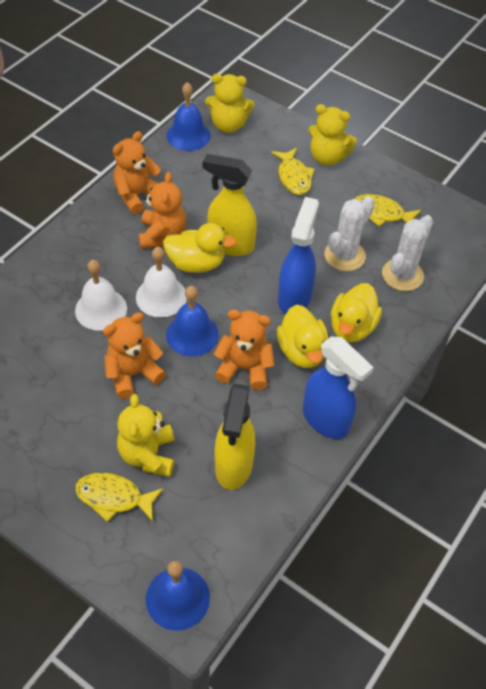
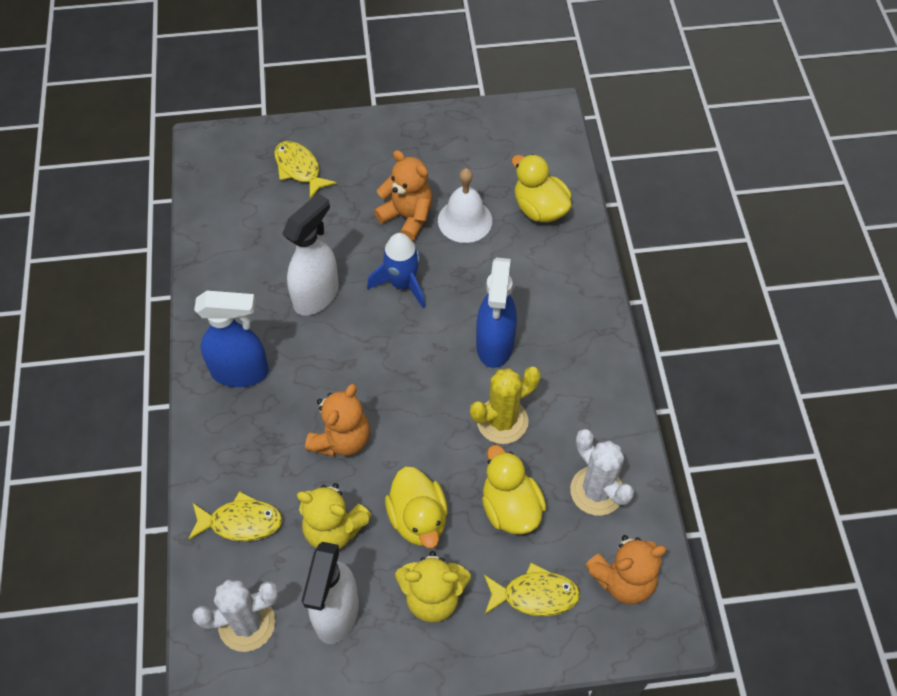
blue bell: 3 -> 0
blue rocket: 0 -> 1
orange teddy bear: 4 -> 3
white bell: 2 -> 1
white spray bottle: 0 -> 2
yellow cactus: 0 -> 1
yellow spray bottle: 2 -> 0
yellow teddy bear: 3 -> 2

